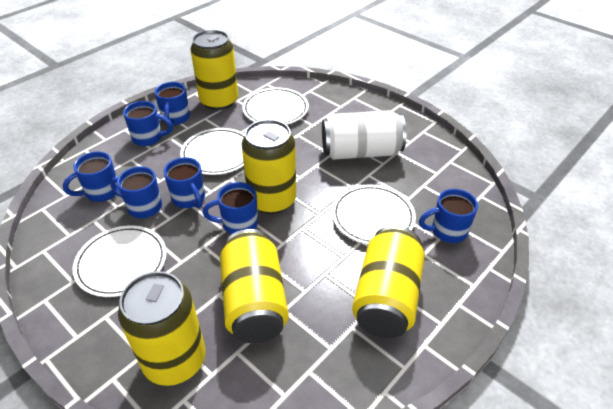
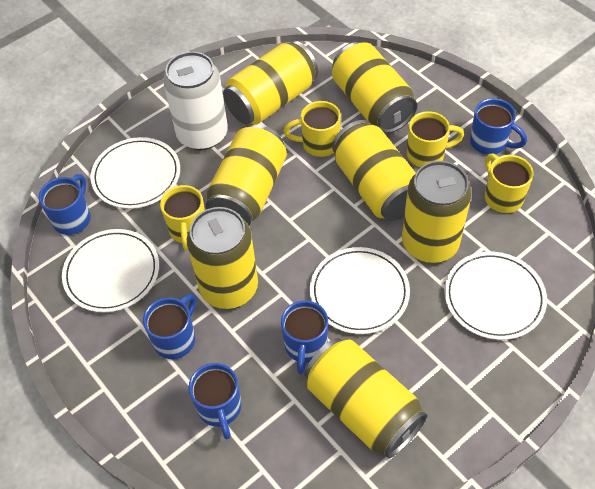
blue mug: 7 -> 5
yellow can: 5 -> 7
yellow mug: 0 -> 4

